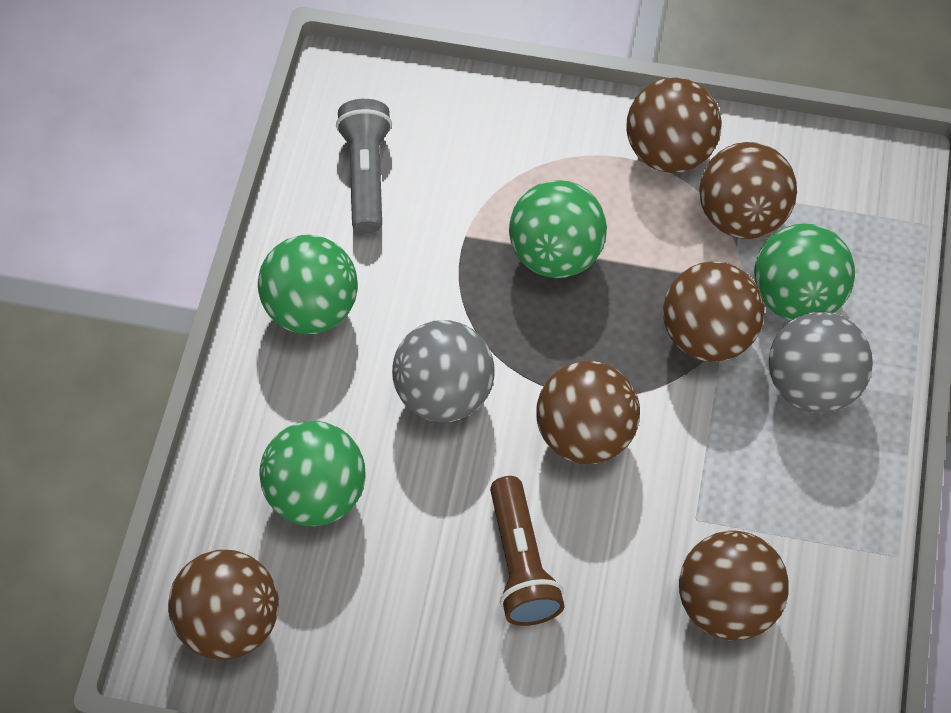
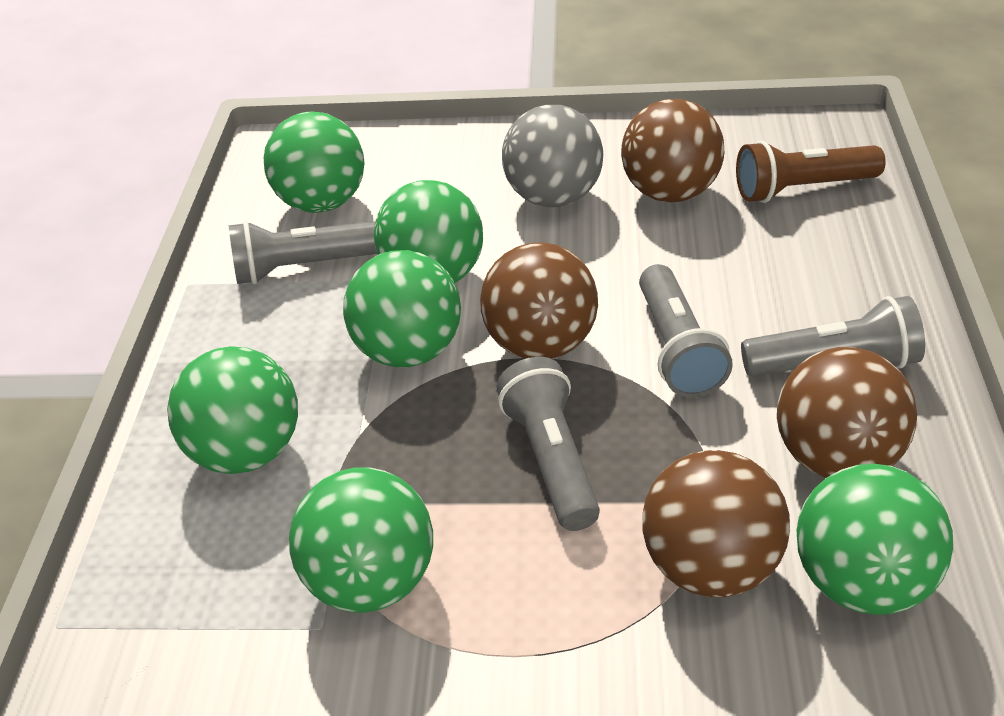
brown ball: 6 -> 4
green ball: 4 -> 6
grey ball: 2 -> 1
grey flashlight: 1 -> 4

